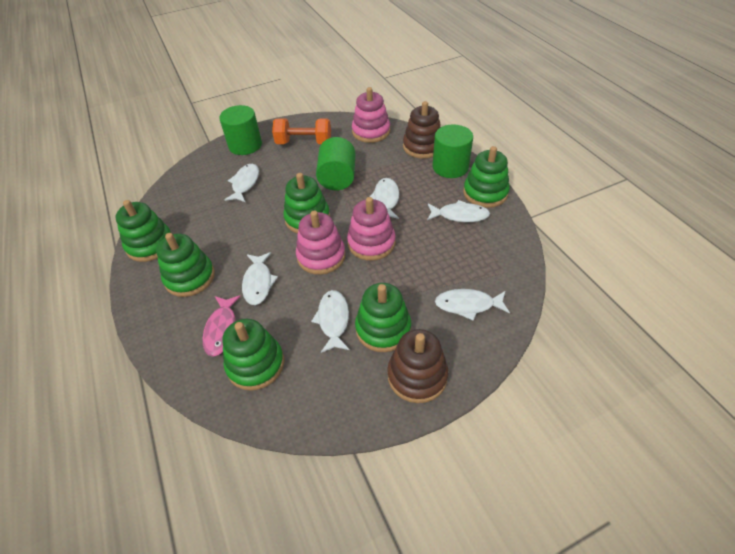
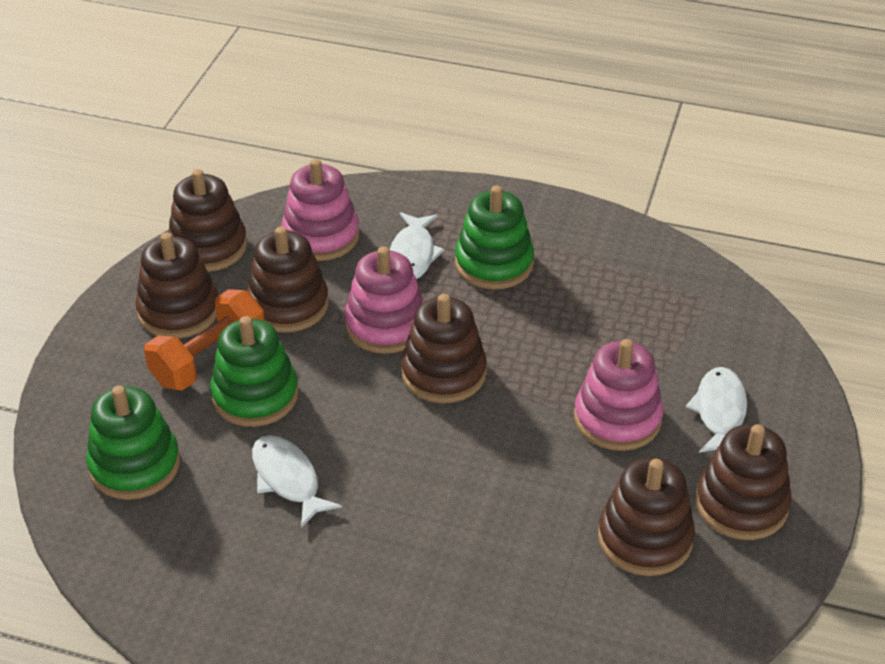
brown stacking toy: 2 -> 6
green cylinder: 3 -> 0
green stacking toy: 6 -> 3
pink fish: 1 -> 0
white fish: 6 -> 3

